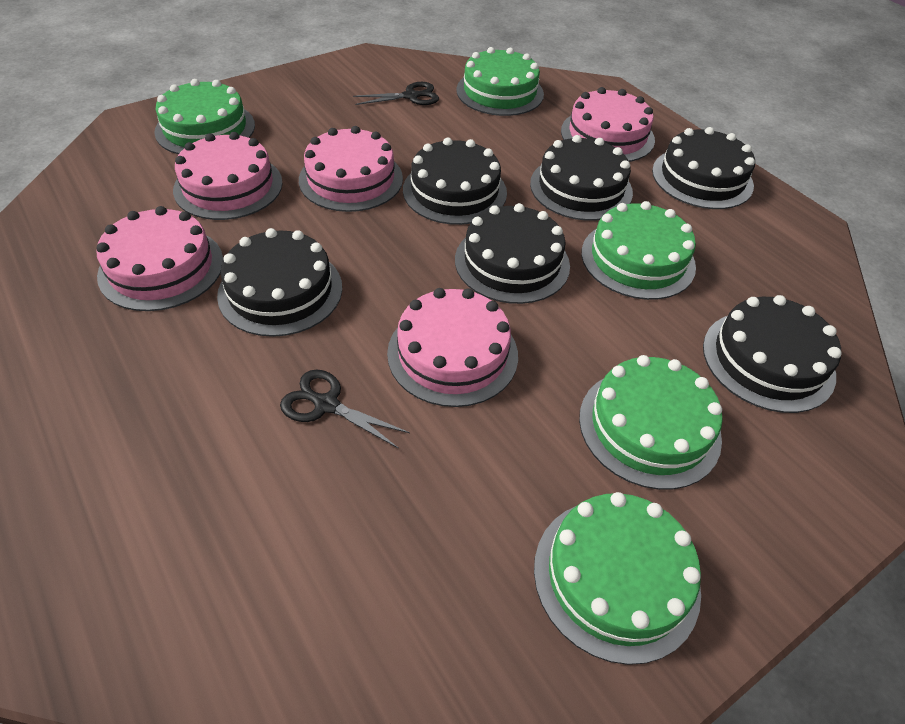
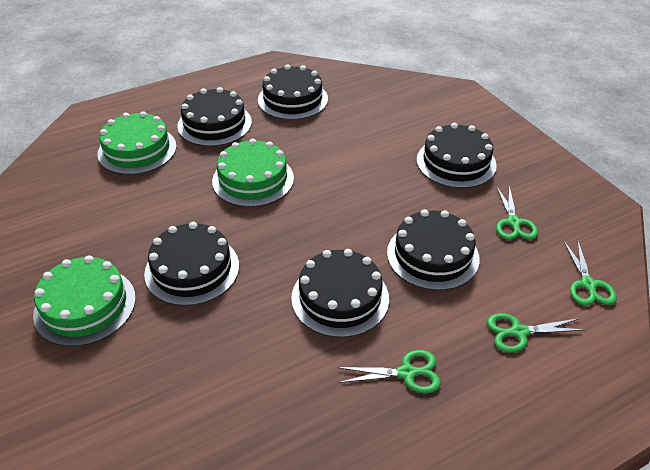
black scissors: 2 -> 0
green cake: 5 -> 3
green scissors: 0 -> 4
pink cake: 5 -> 0

